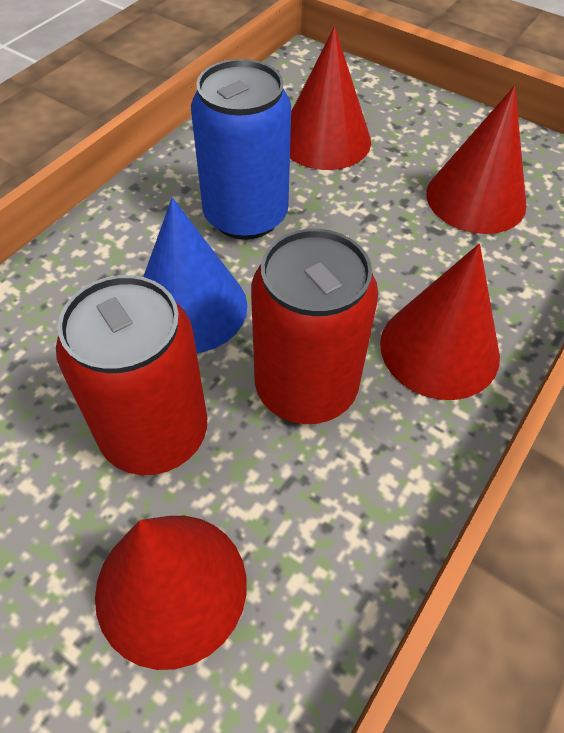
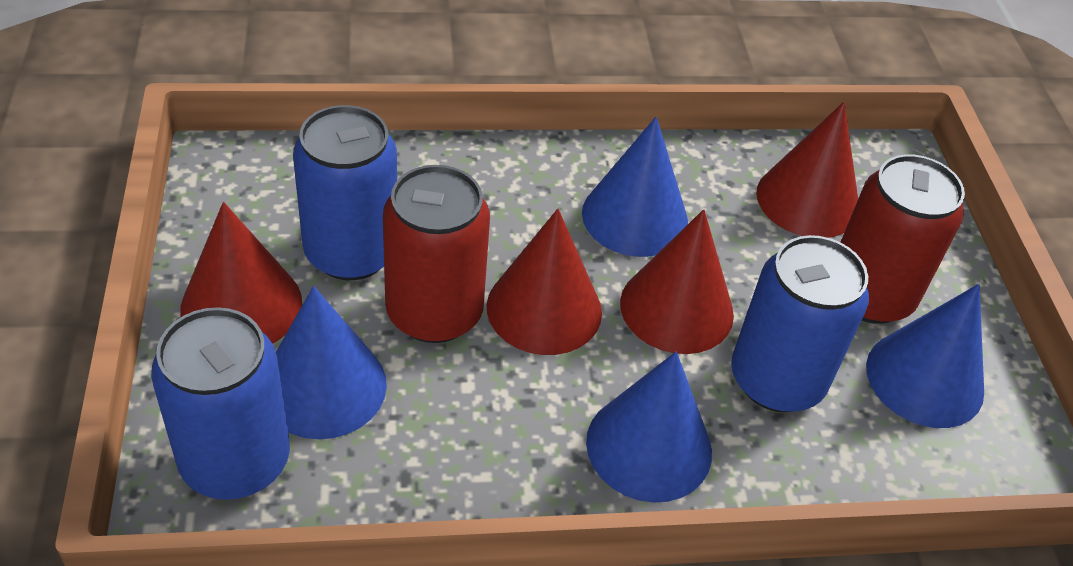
blue can: 1 -> 3
blue cone: 1 -> 4

